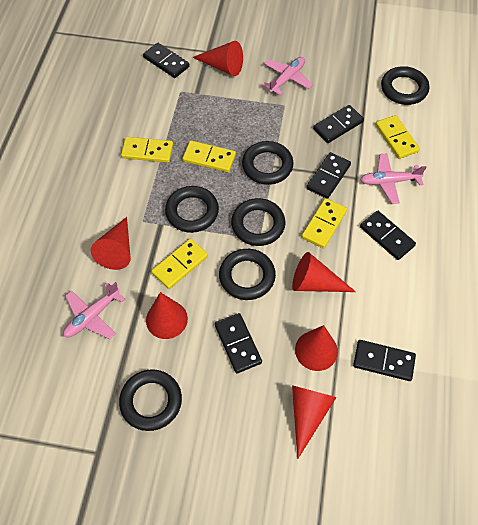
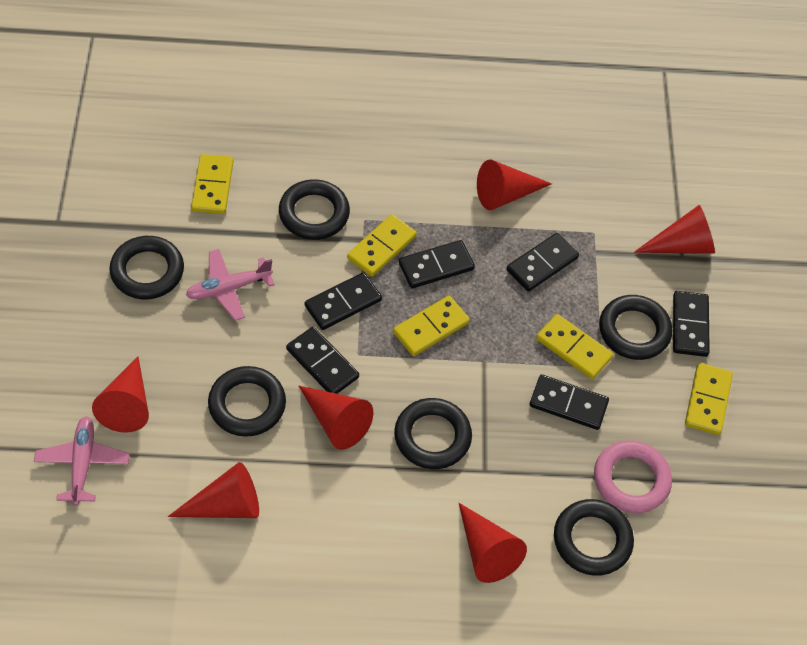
pink plane: 3 -> 2
pink ring: 0 -> 1

